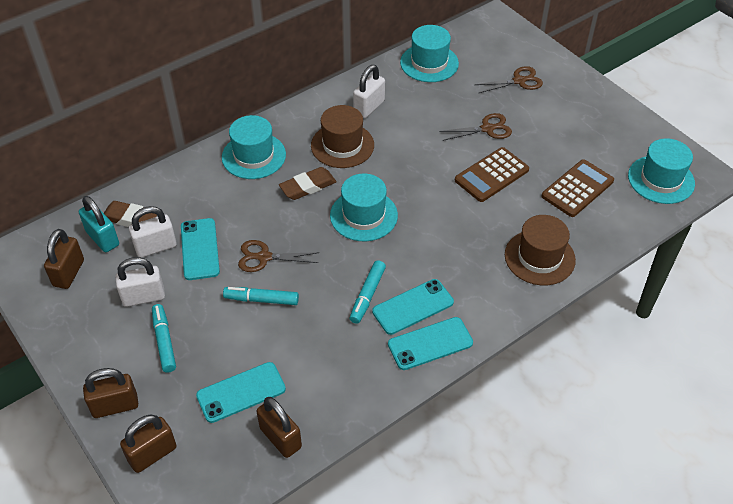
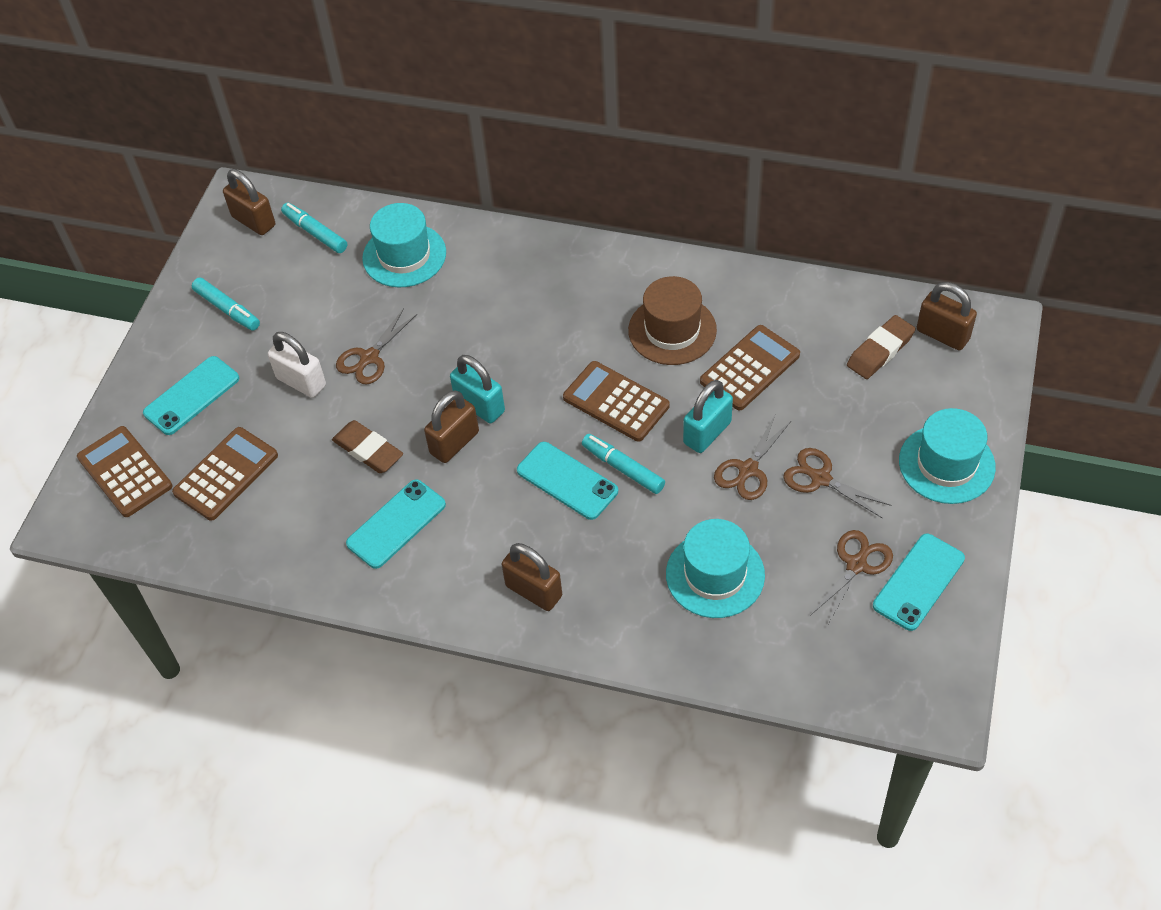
brown calculator: 2 -> 4
brown hat: 2 -> 1
brown scissors: 3 -> 4
turquoise hat: 4 -> 3
turquoise padlock: 1 -> 2
white padlock: 3 -> 1

